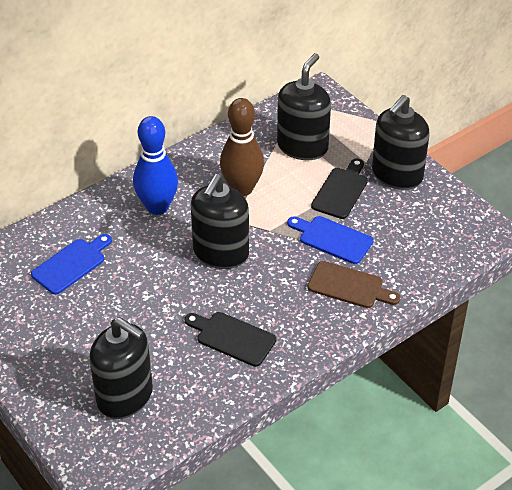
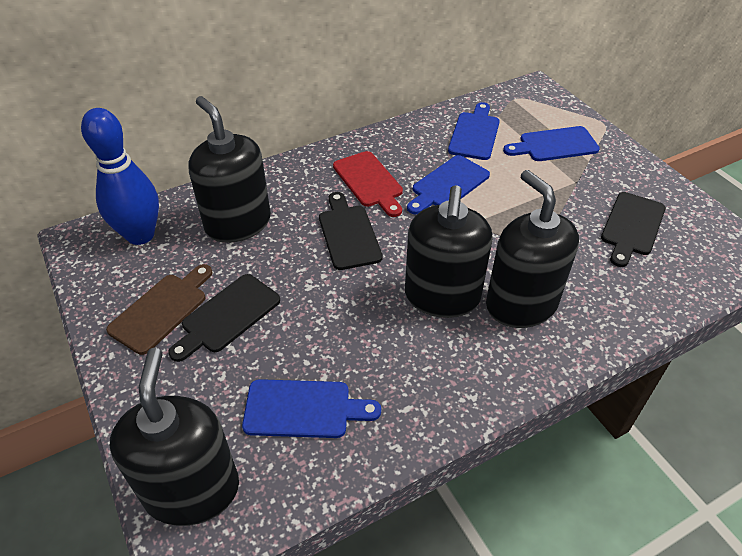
black cutting board: 2 -> 3
blue cutting board: 2 -> 4
brown bowling pin: 1 -> 0
red cutting board: 0 -> 1

